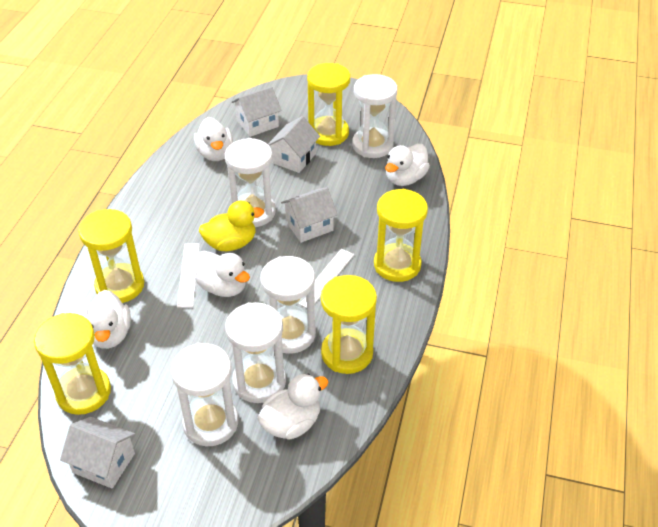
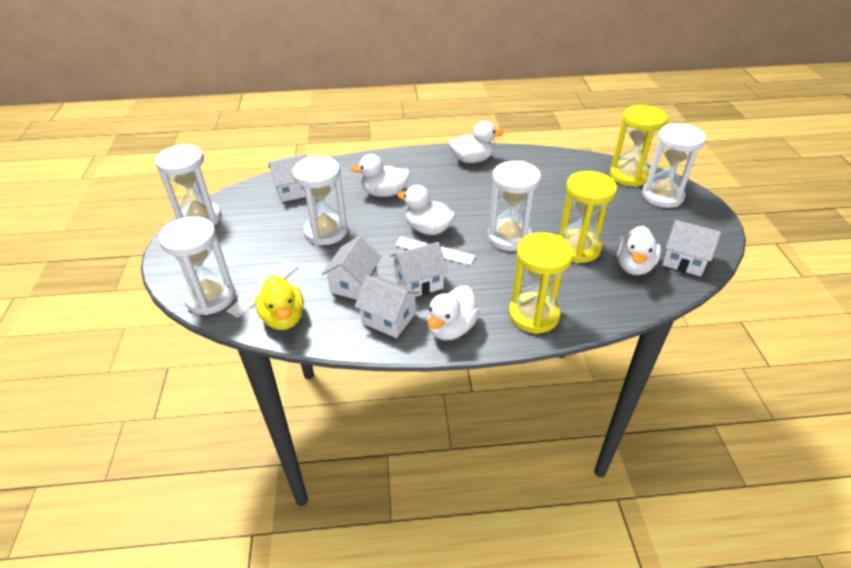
white house: 4 -> 5
yellow hourglass: 5 -> 3

